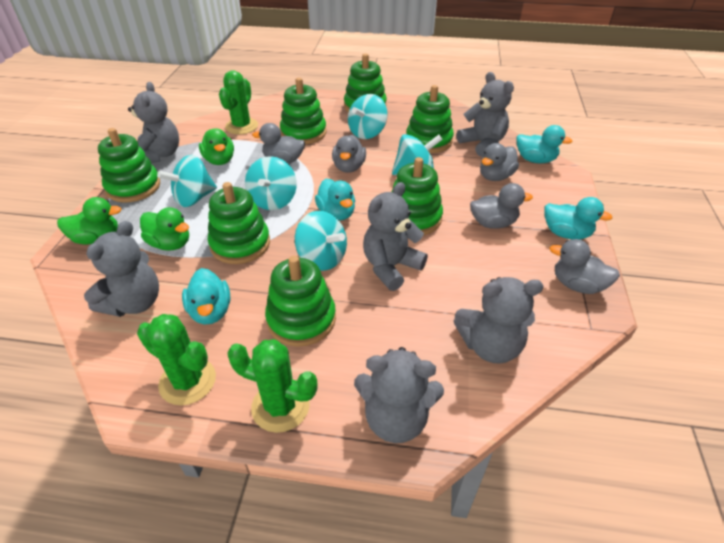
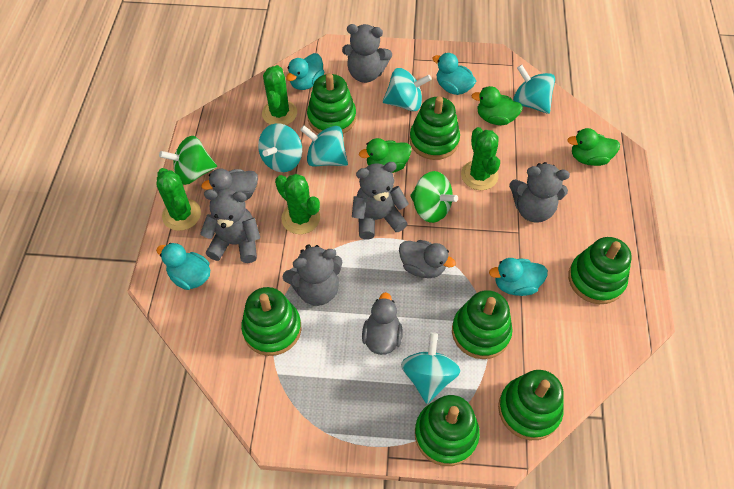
green cactus: 3 -> 4
green spinning top: 0 -> 2
grey duck: 5 -> 3
grey teddy bear: 6 -> 5

